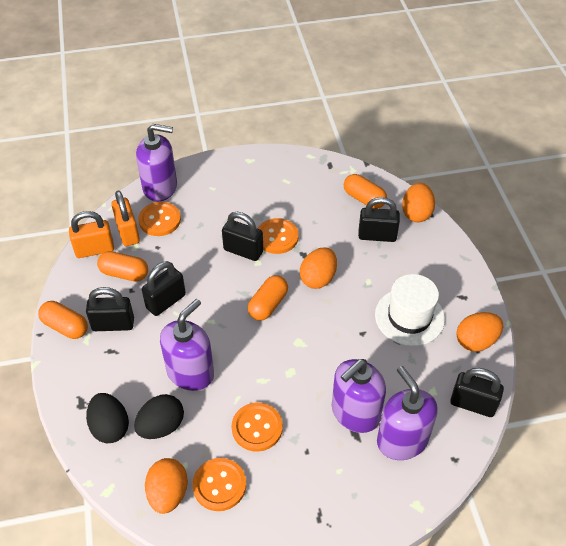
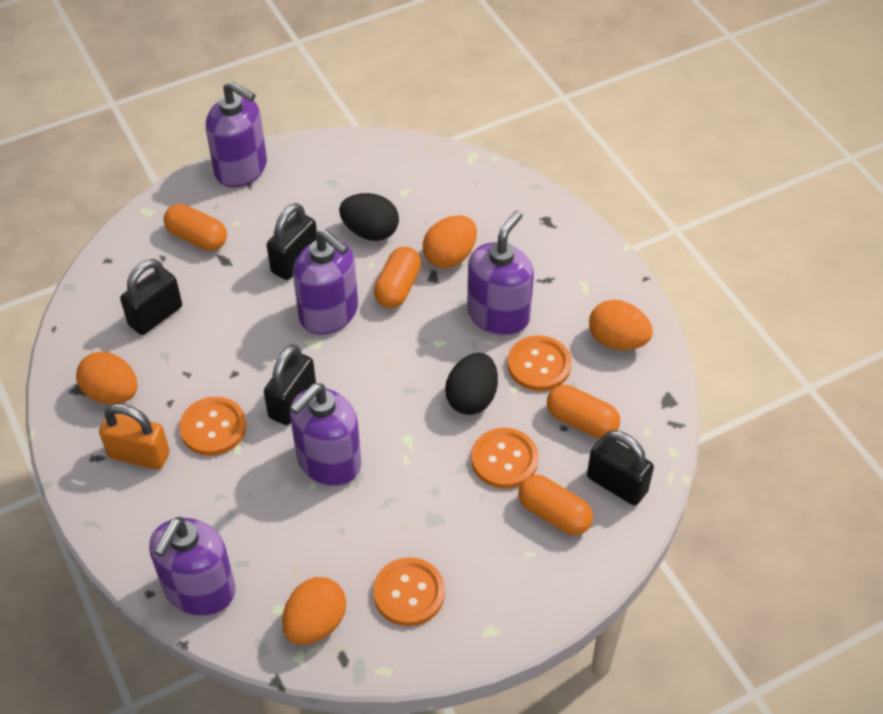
black padlock: 5 -> 4
orange padlock: 2 -> 1
purple soap dispenser: 4 -> 5
white hat: 1 -> 0

